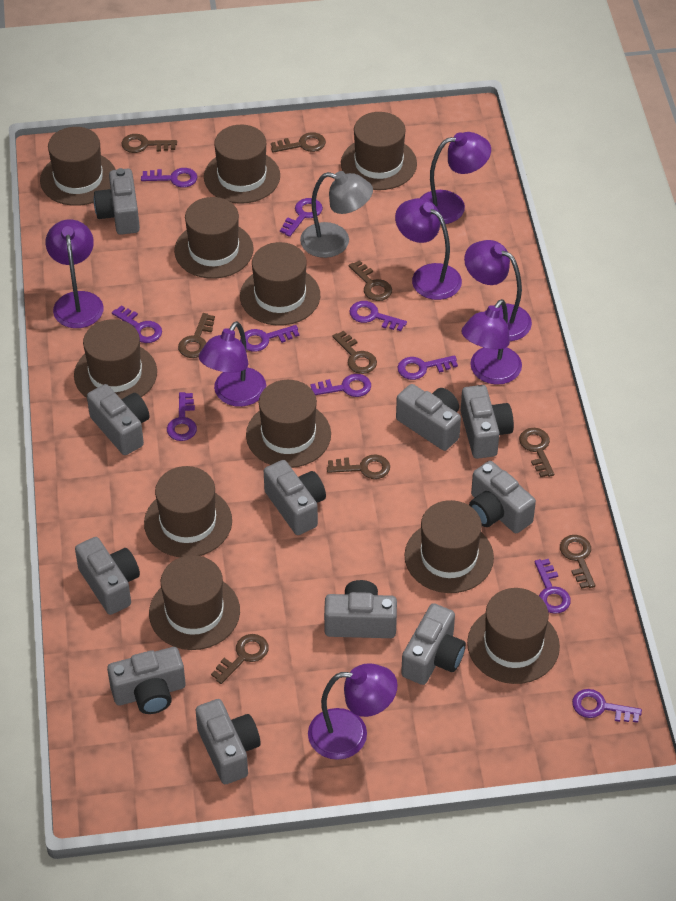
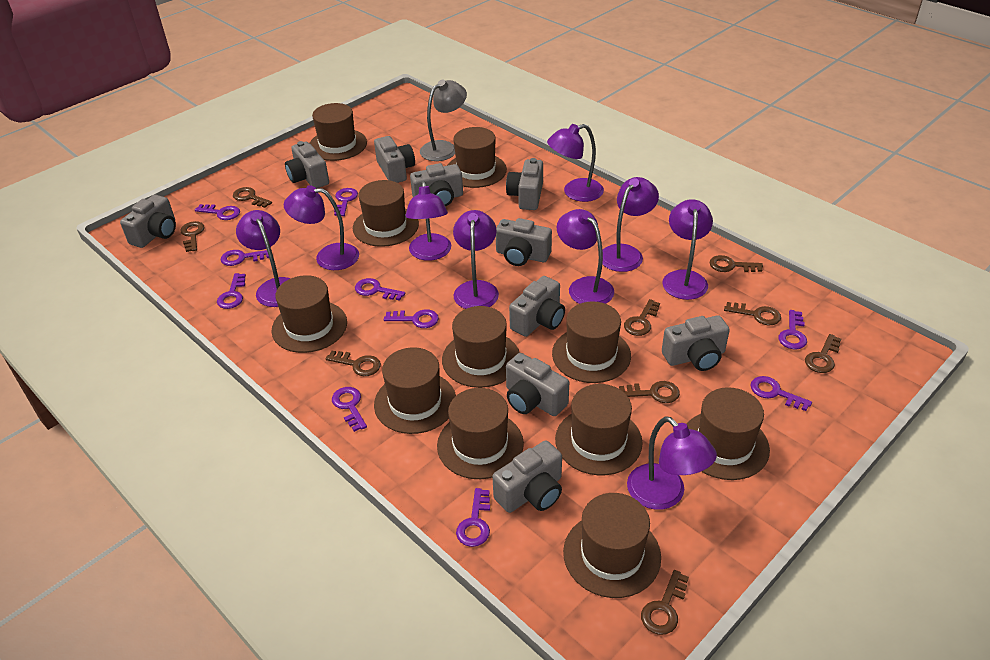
grey camera: 11 -> 10
purple lamp: 7 -> 9

